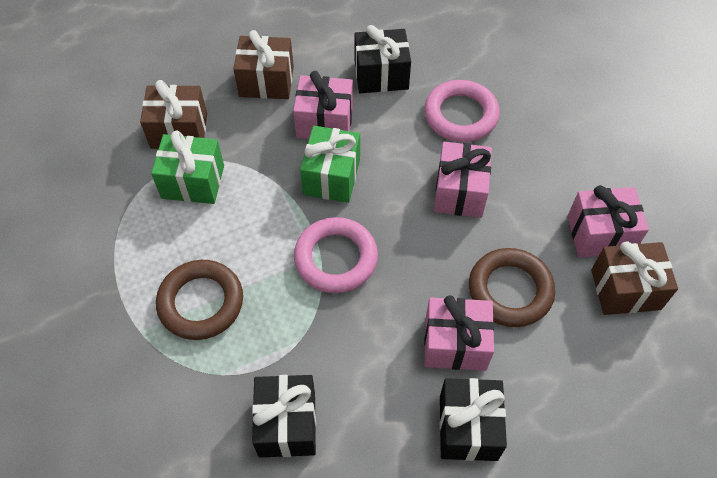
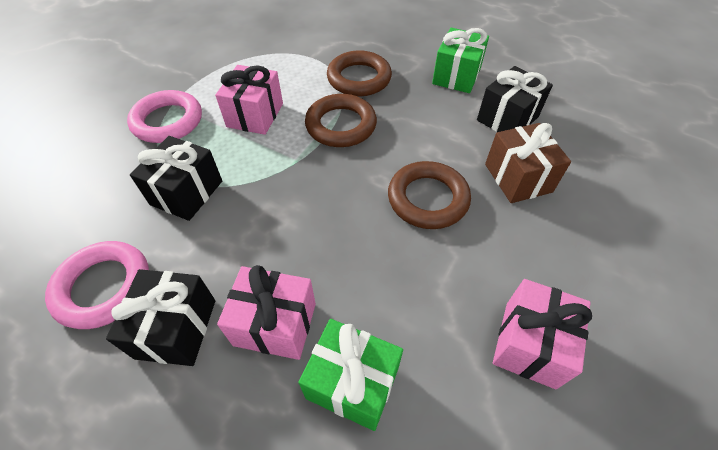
brown gift: 3 -> 1
brown ring: 2 -> 3
pink gift: 4 -> 3

